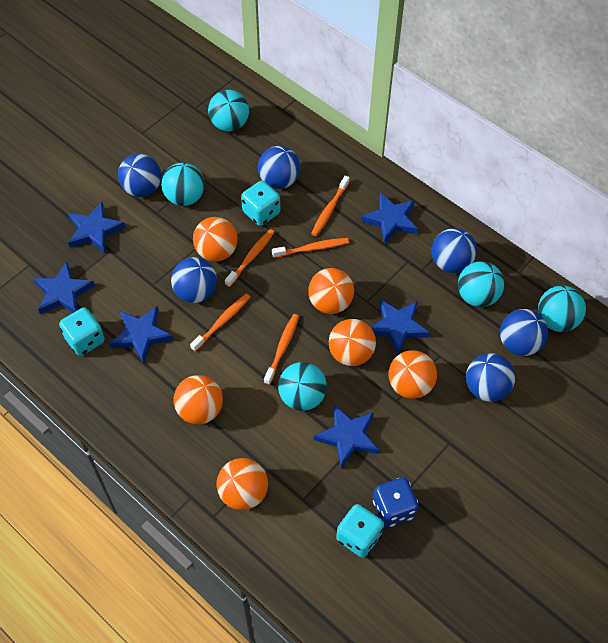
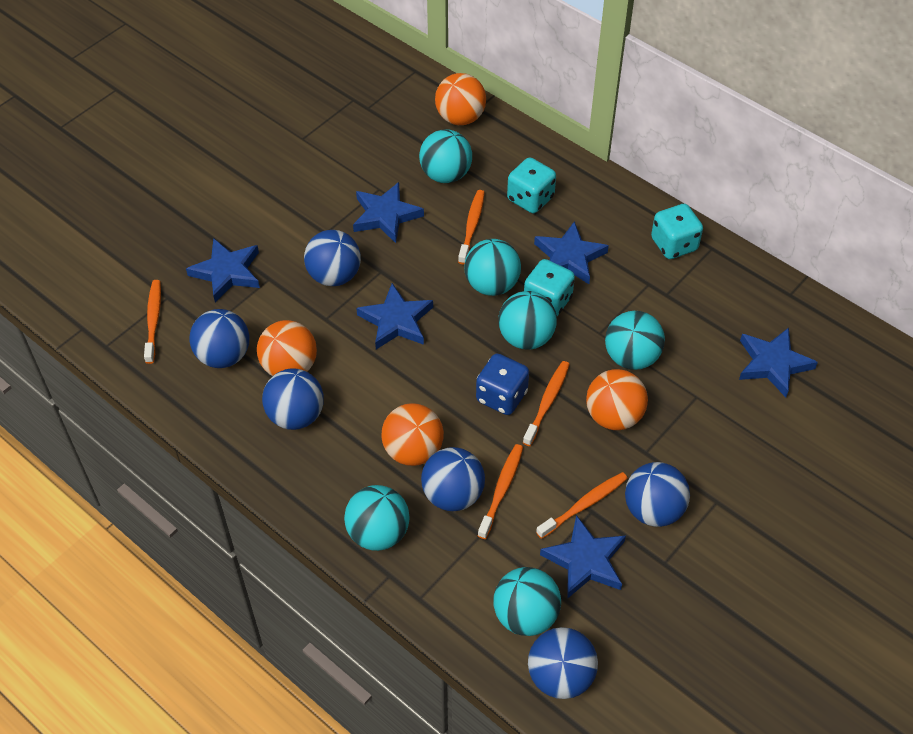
orange ball: 6 -> 4
turquoise ball: 5 -> 6

